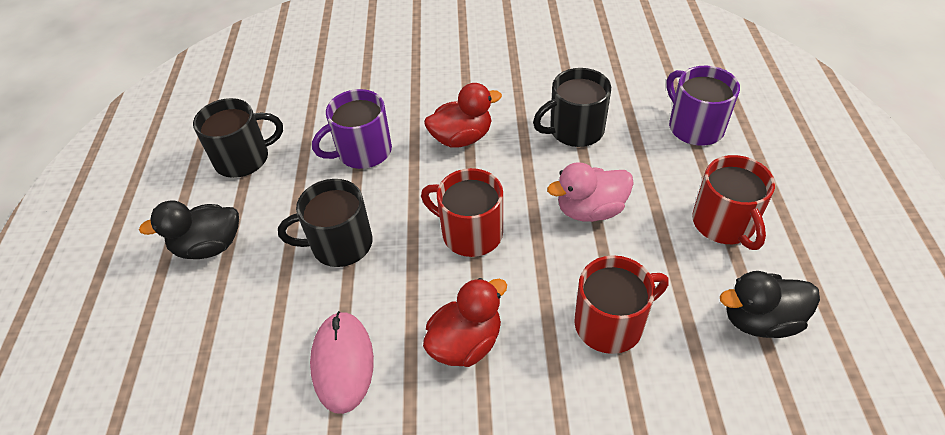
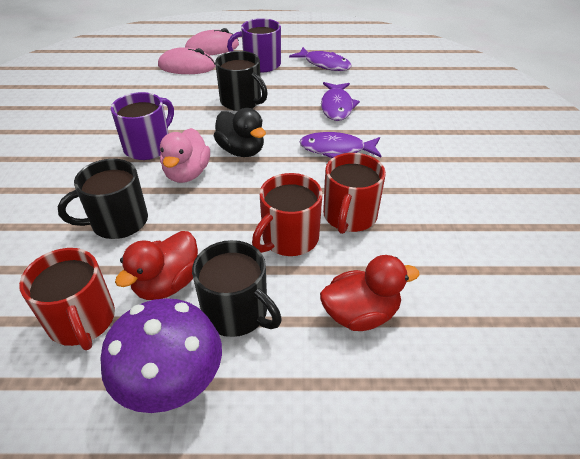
black duck: 2 -> 1
pink mouse: 1 -> 2
purple fish: 0 -> 3
purple mushroom: 0 -> 1

